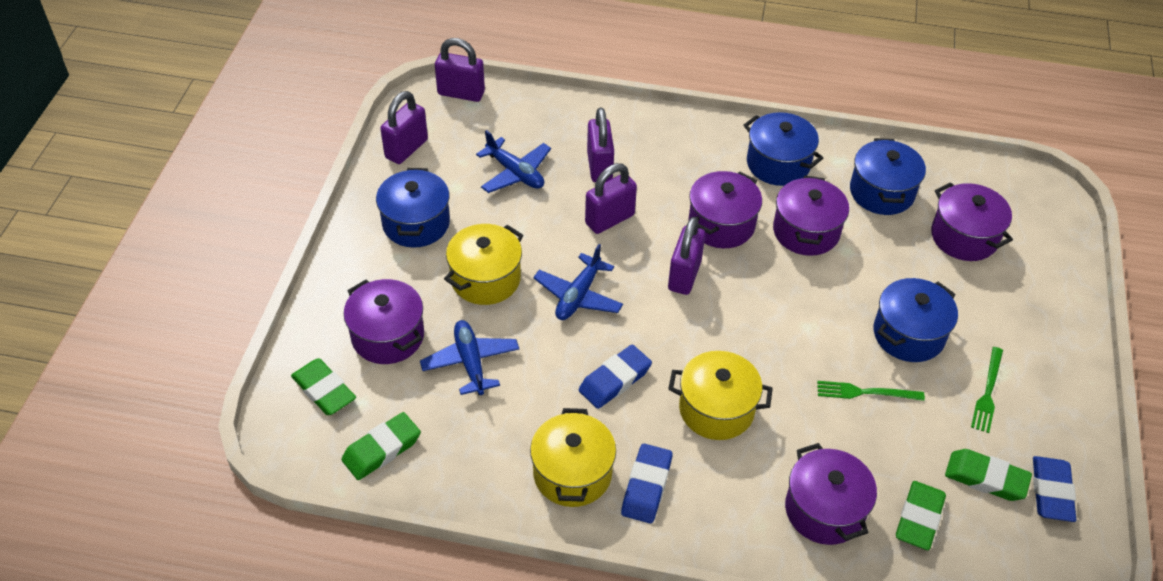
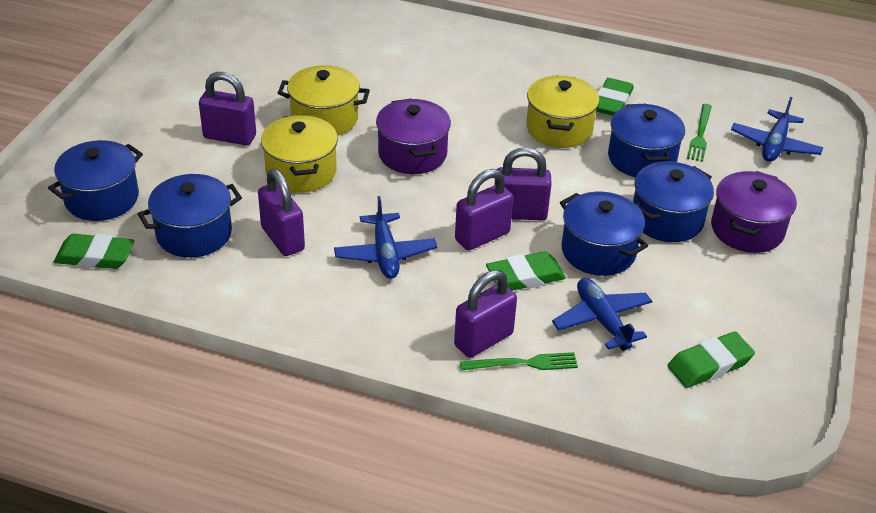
blue eraser: 3 -> 0
blue pot: 4 -> 5
purple pot: 5 -> 2

